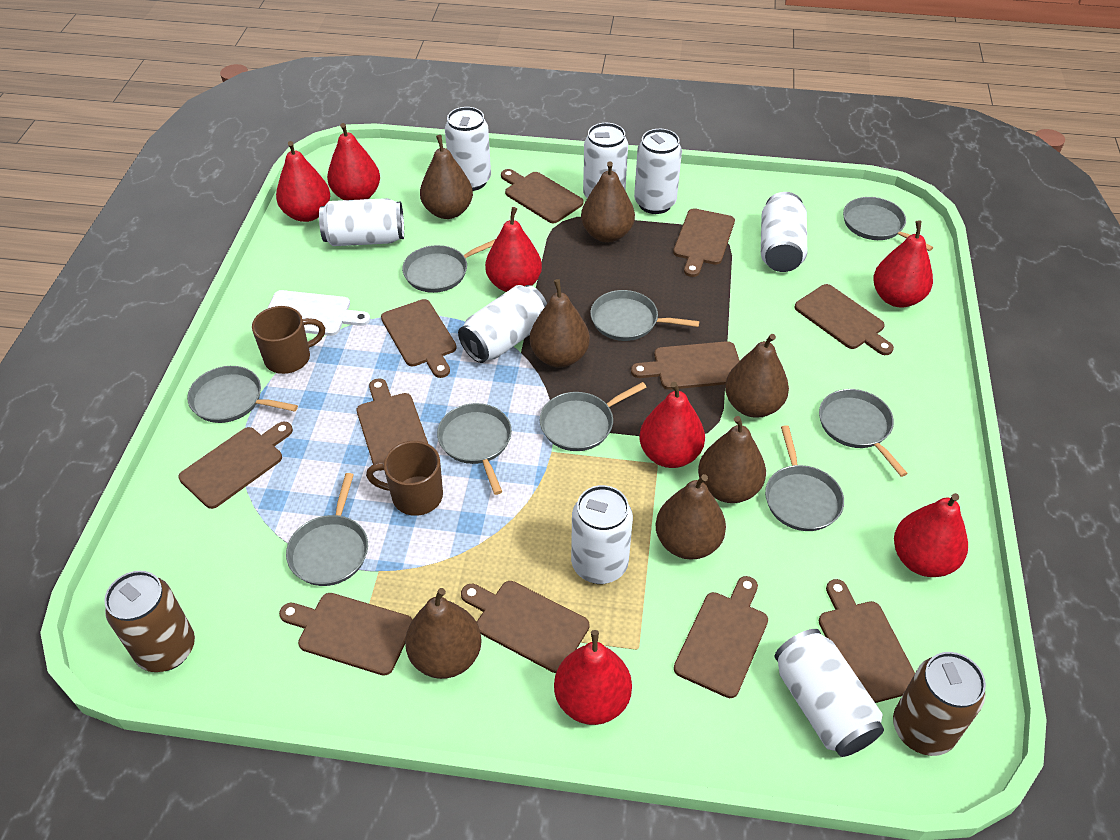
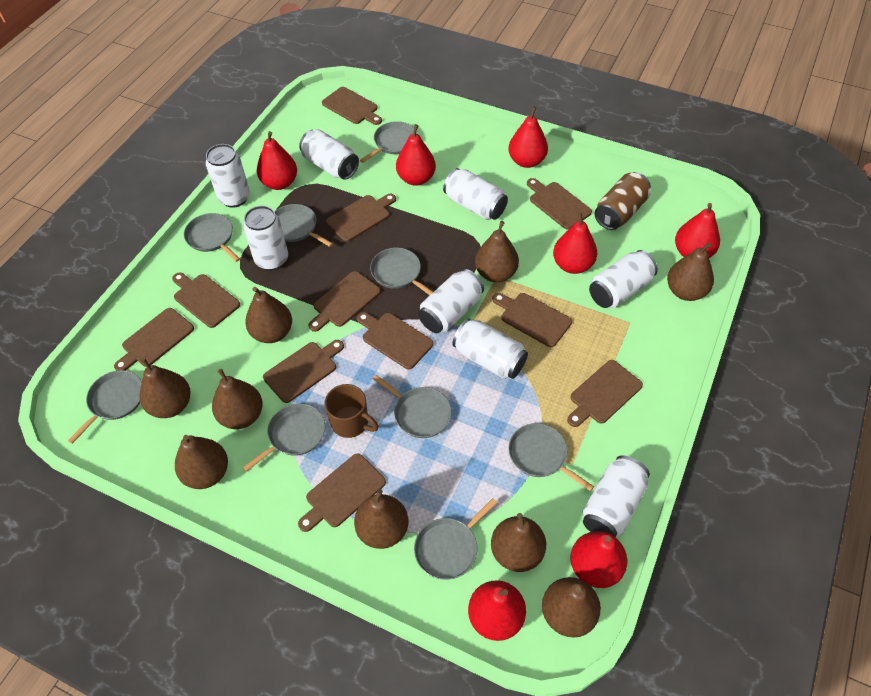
brown can: 2 -> 1
brown mug: 2 -> 1
brown pear: 7 -> 9
white cutting board: 1 -> 0

